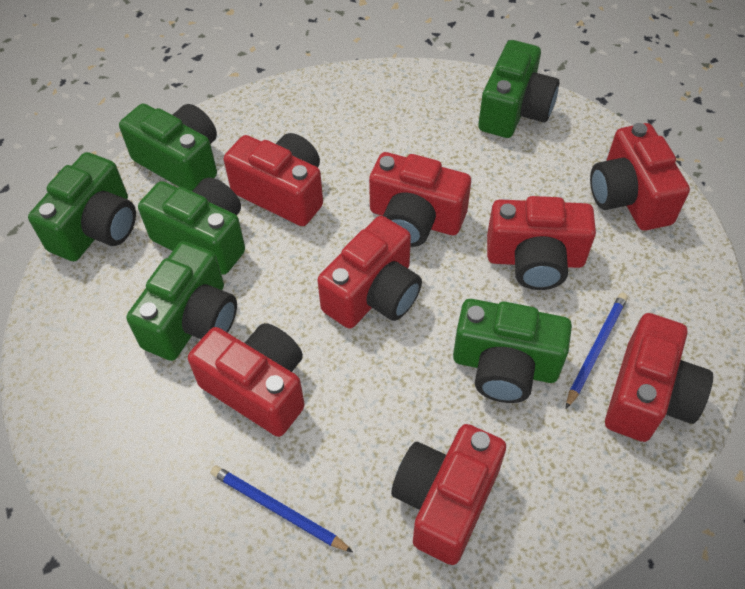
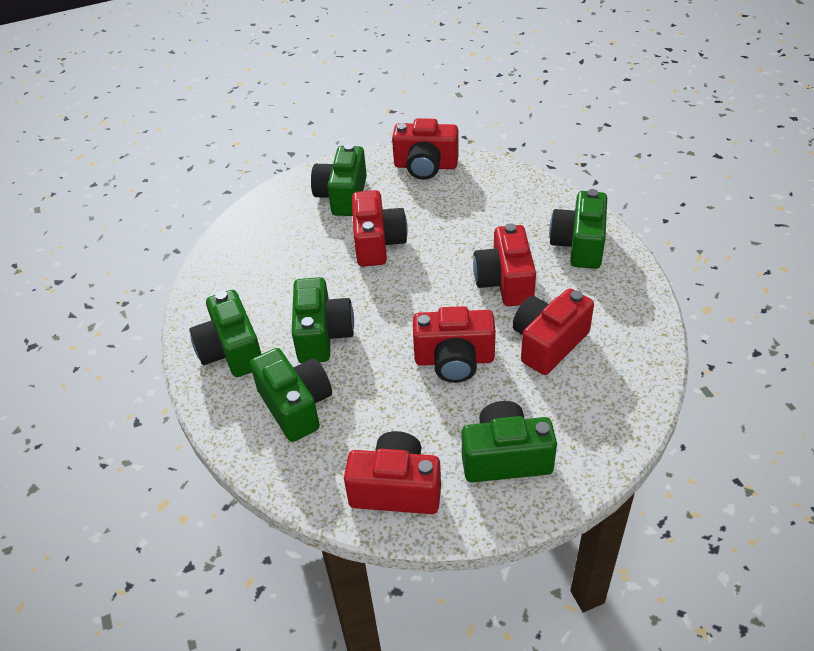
blue pencil: 2 -> 0
red camera: 8 -> 6

